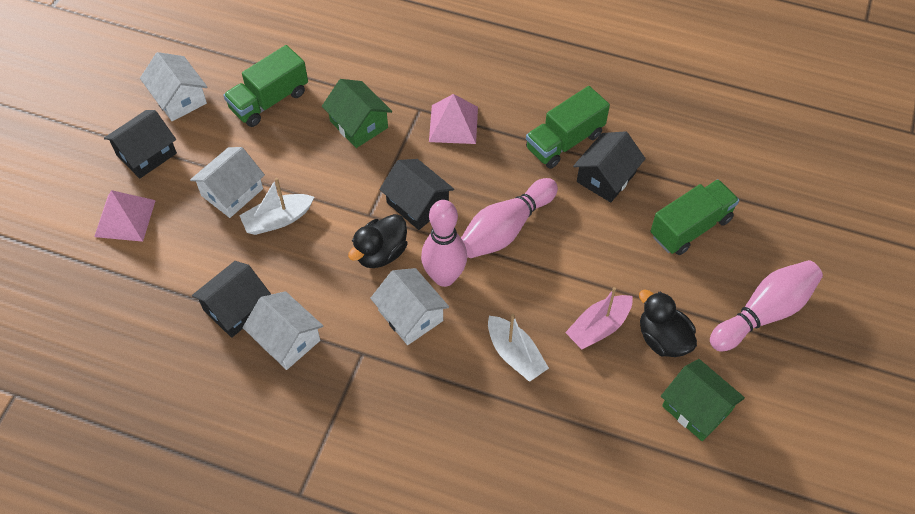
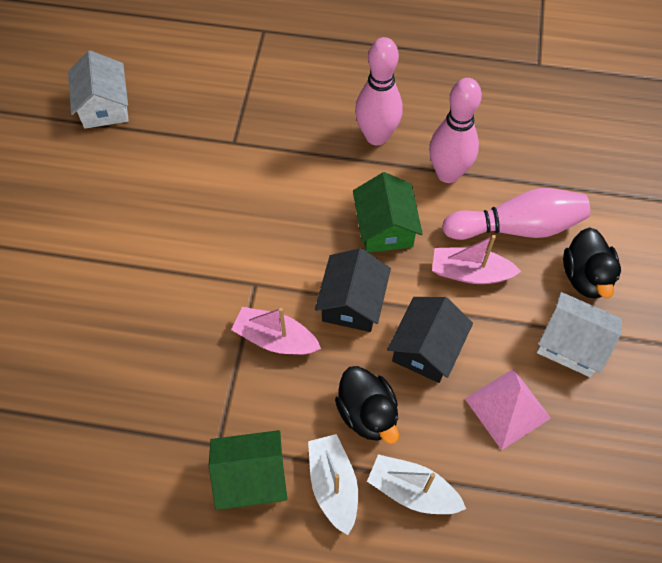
black house: 4 -> 2
green truck: 3 -> 0
pink boat: 1 -> 2
pink pyramid: 2 -> 1
white house: 4 -> 2

